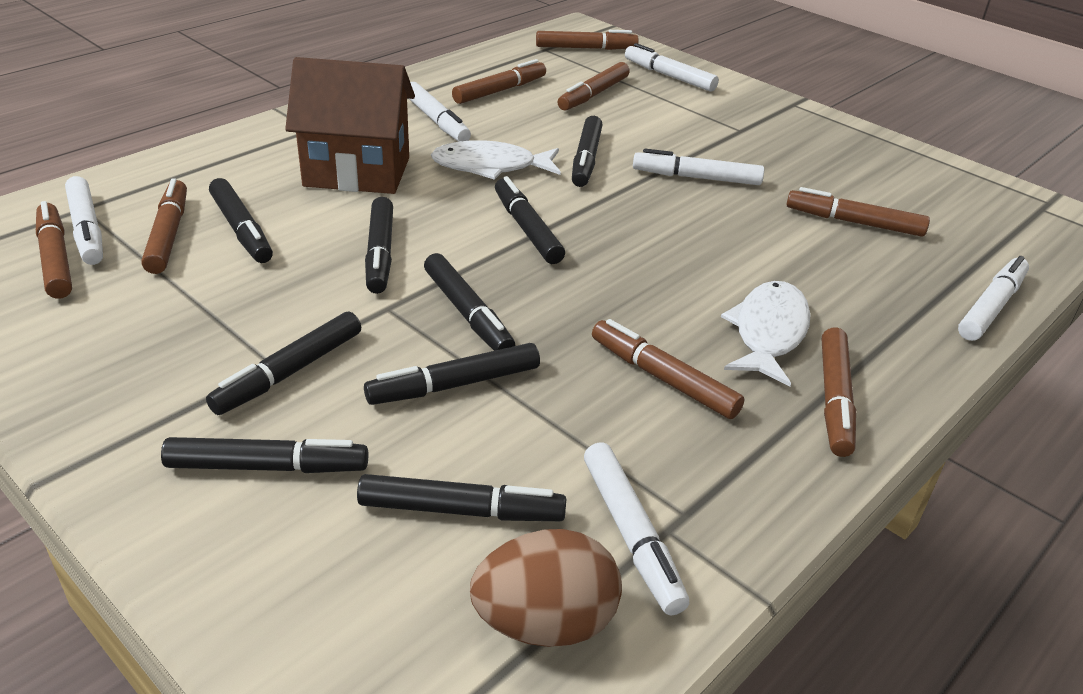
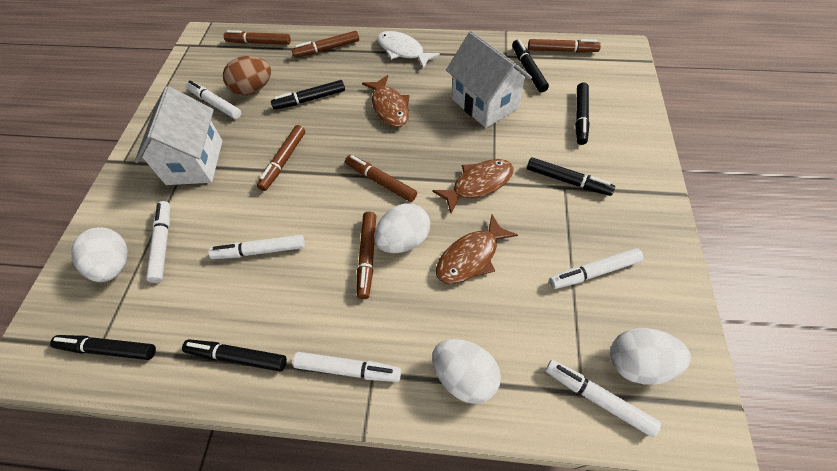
black marker: 9 -> 6
brown fish: 0 -> 3
brown house: 1 -> 0
brown marker: 8 -> 6
white egg: 0 -> 4
white fish: 2 -> 1
white house: 0 -> 2

